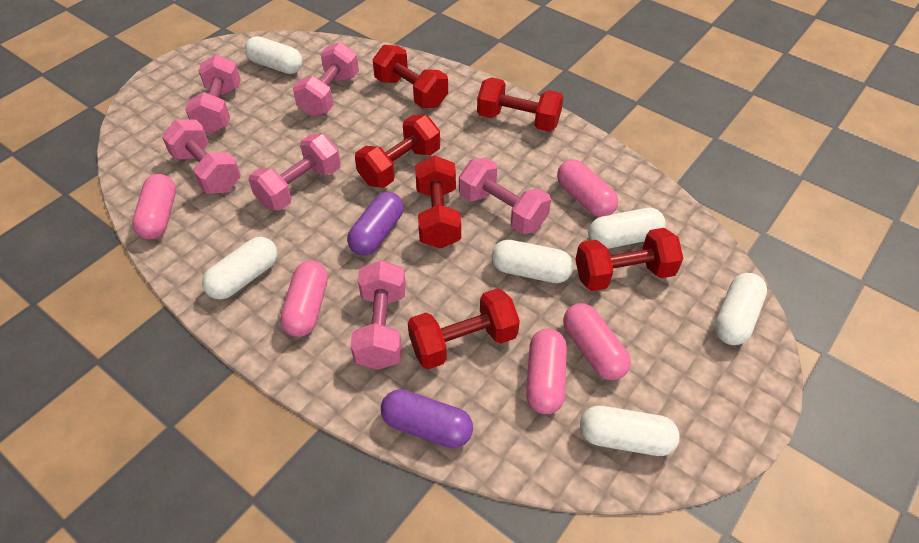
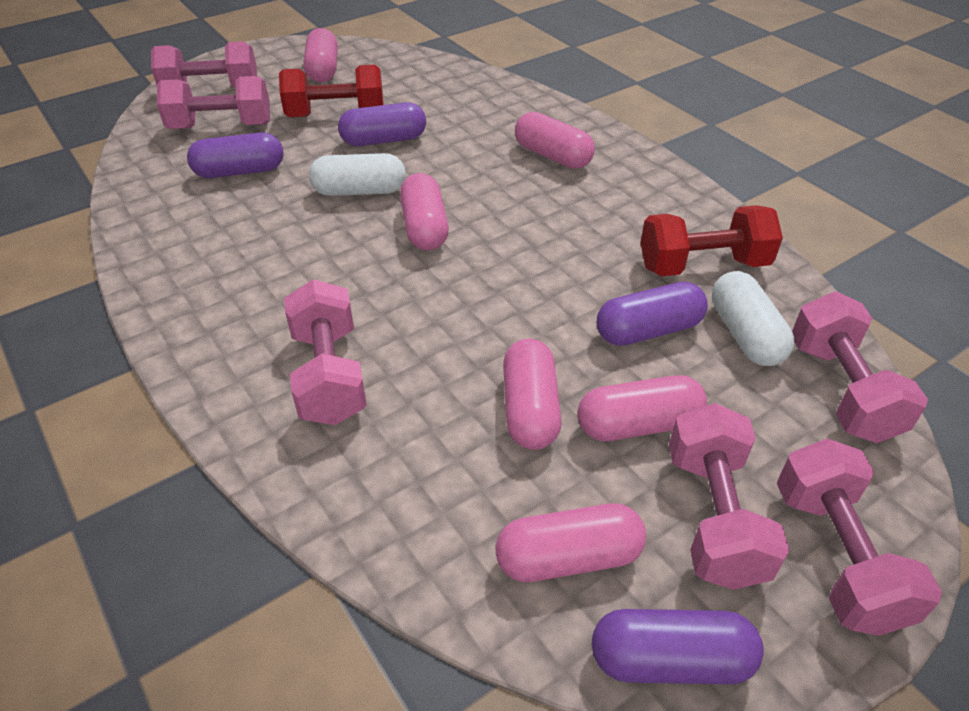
pink capsule: 5 -> 6
purple capsule: 2 -> 4
red dumbbell: 6 -> 2
white capsule: 6 -> 2

